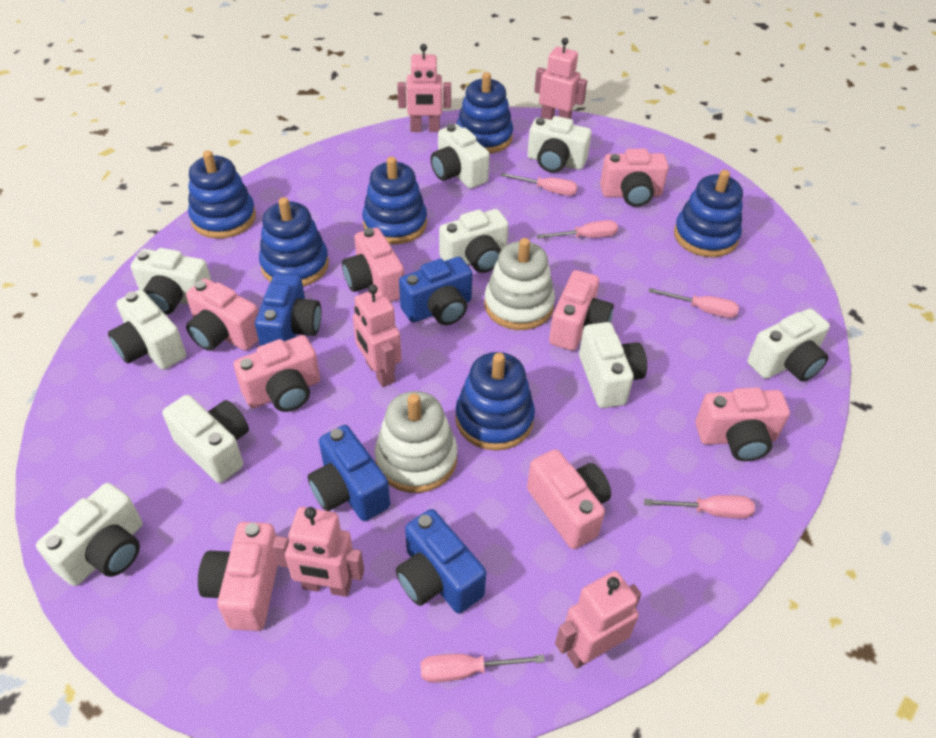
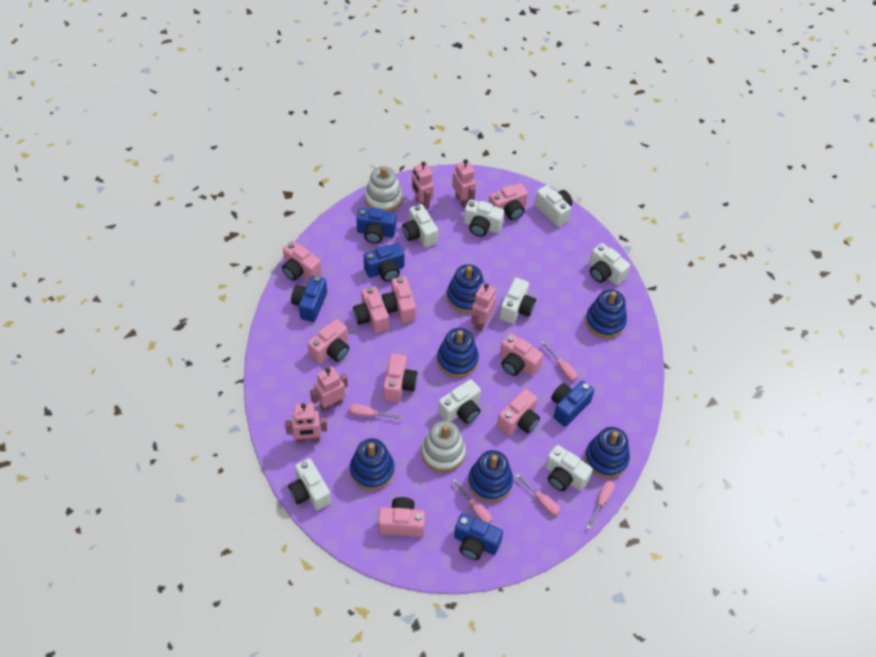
blue camera: 4 -> 5
pink camera: 8 -> 9
white camera: 9 -> 8

